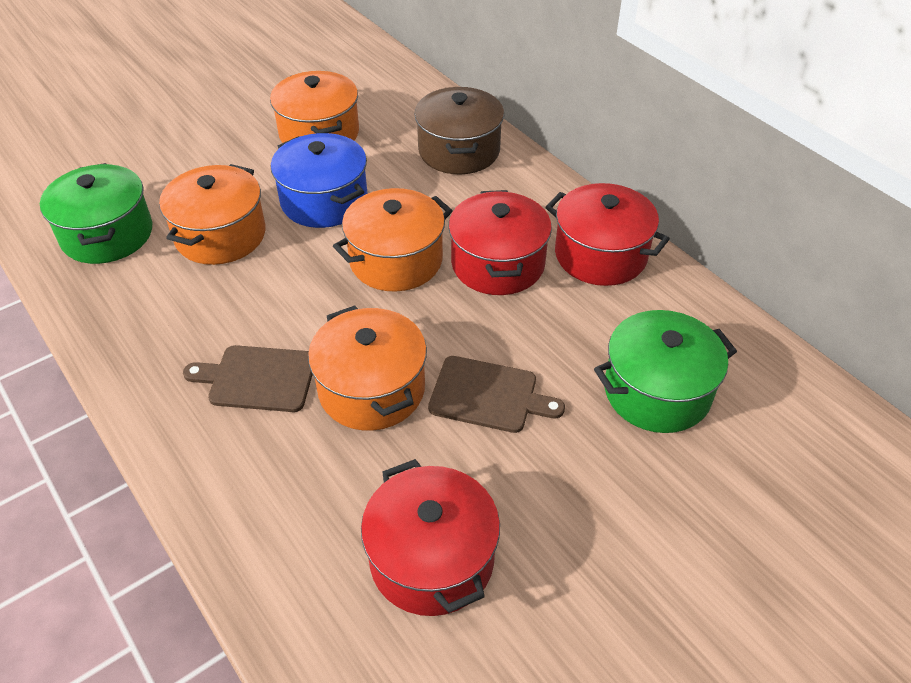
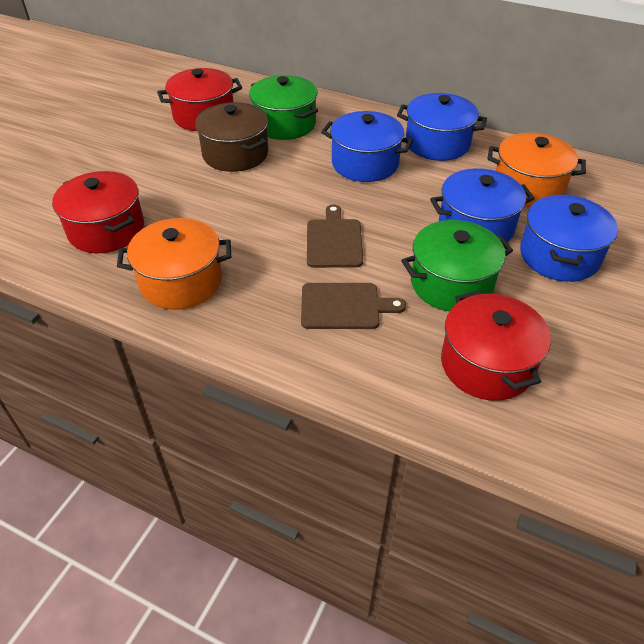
blue pot: 1 -> 4
orange pot: 4 -> 2

